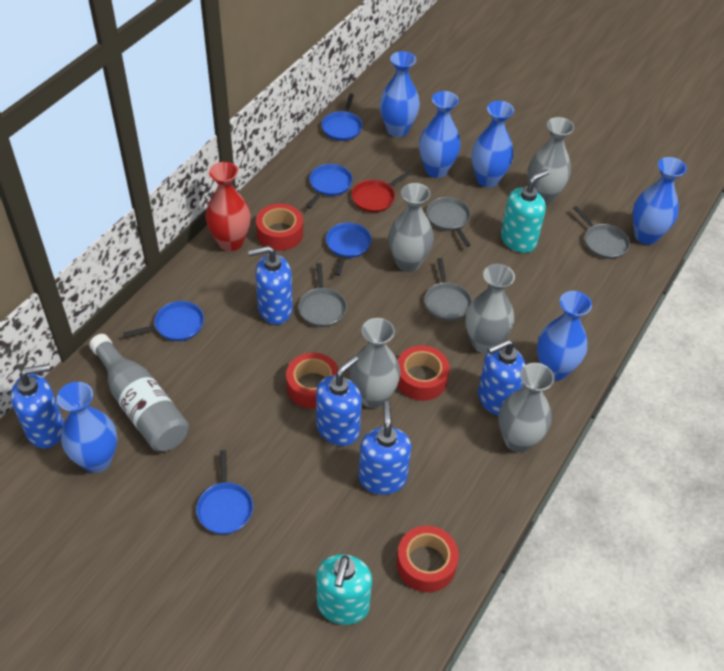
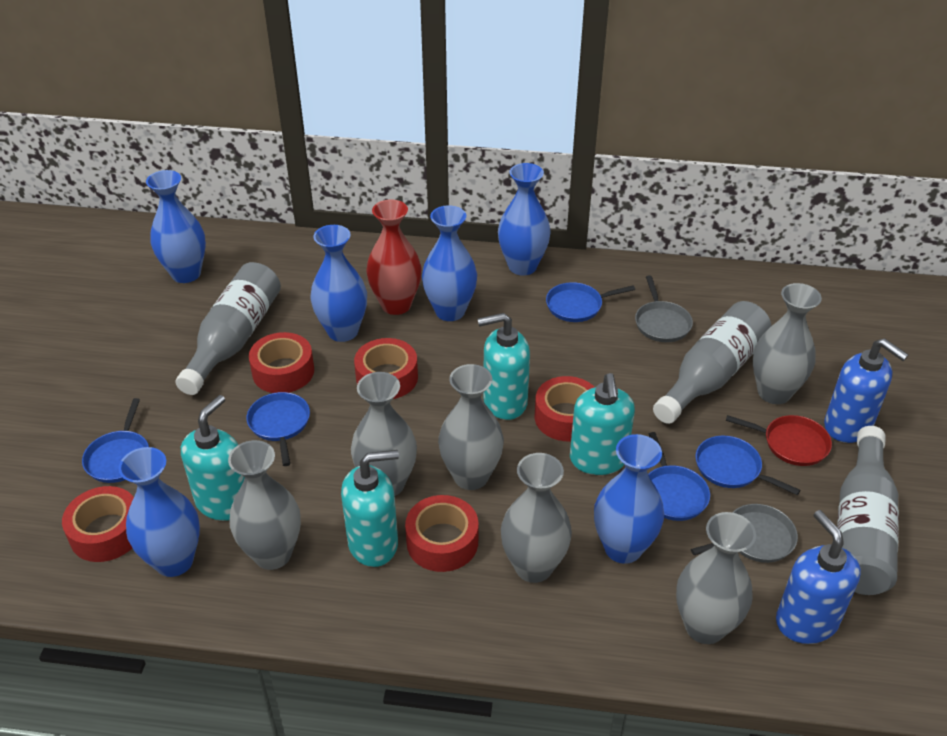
blue soap dispenser: 5 -> 2
grey bottle: 1 -> 3
grey pan: 4 -> 2
grey vase: 5 -> 6
red tape: 4 -> 5
turquoise soap dispenser: 2 -> 4

